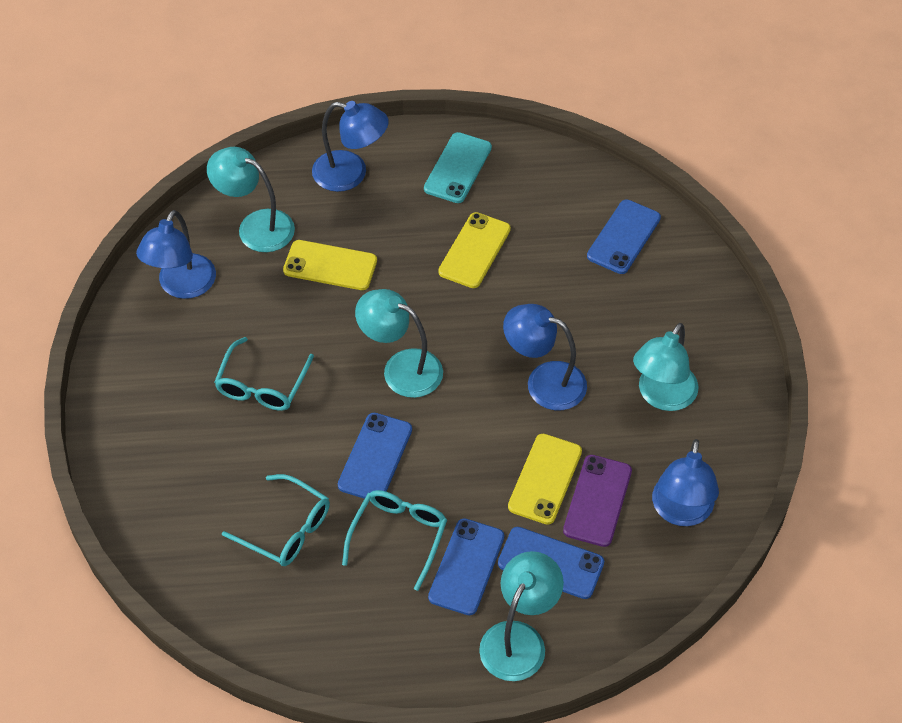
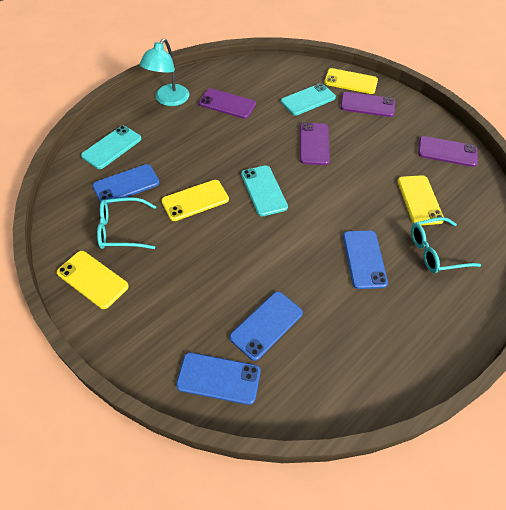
blue lamp: 4 -> 0
purple phone: 1 -> 4
turquoise glasses: 3 -> 2
turquoise lamp: 4 -> 1
turquoise phone: 1 -> 3
yellow phone: 3 -> 4

